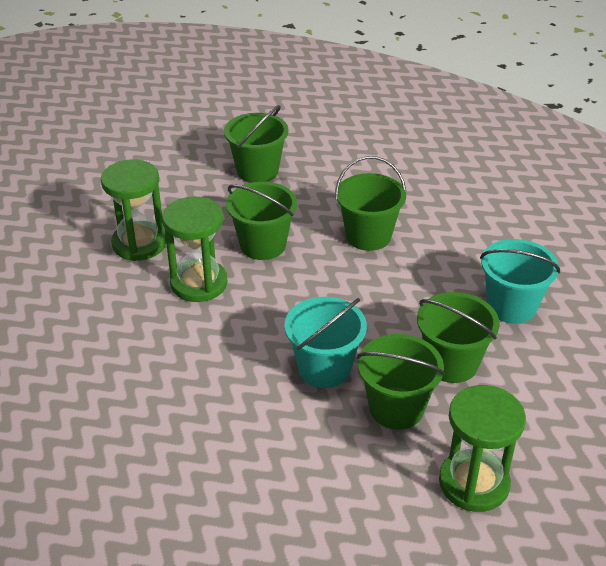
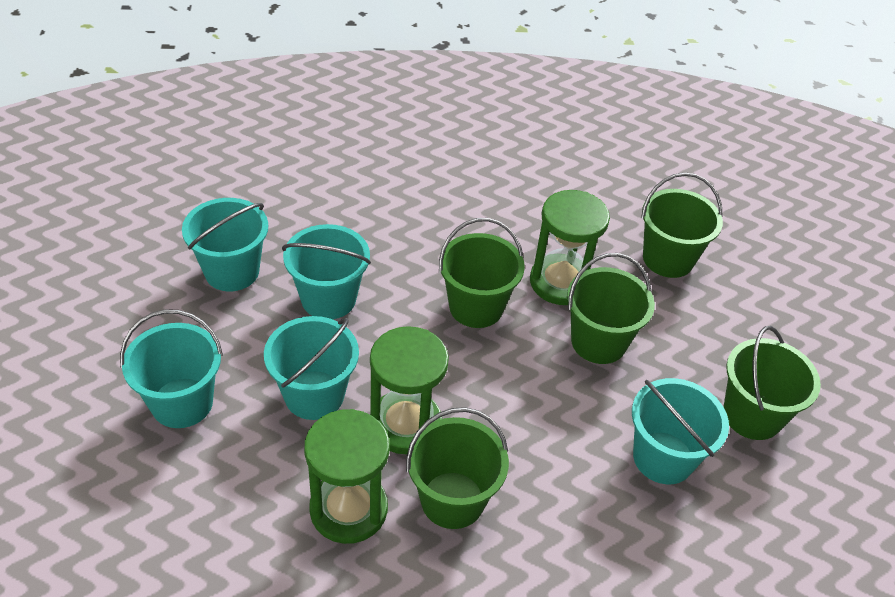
turquoise bucket: 2 -> 5

